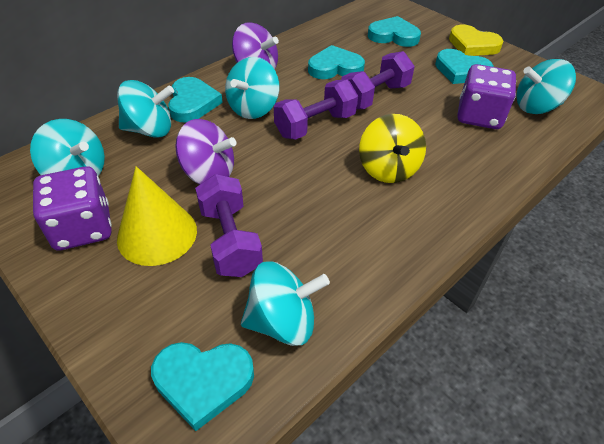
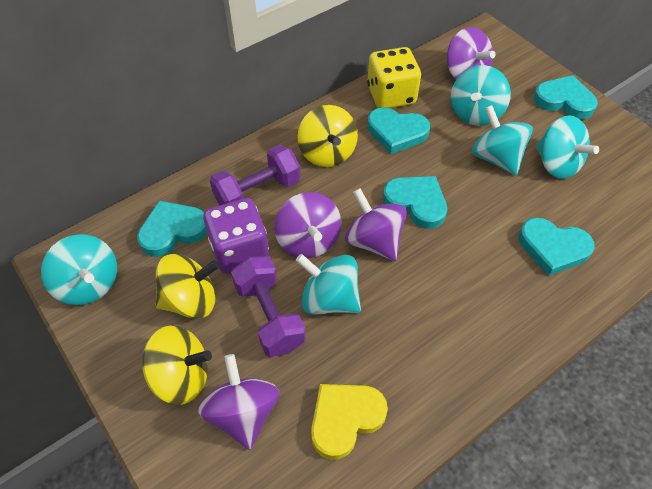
purple dice: 2 -> 1
purple dumbbell: 3 -> 2
purple spinning top: 2 -> 4
yellow cone: 1 -> 0
yellow dice: 0 -> 1
yellow spinning top: 1 -> 3

